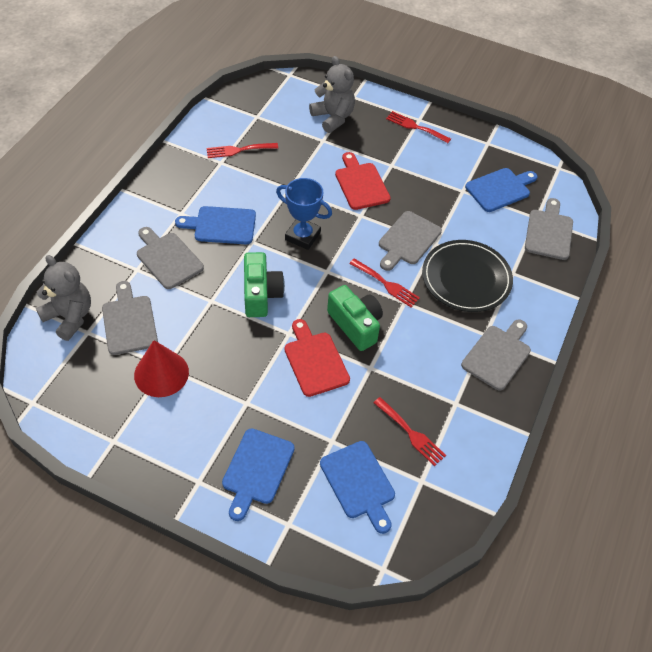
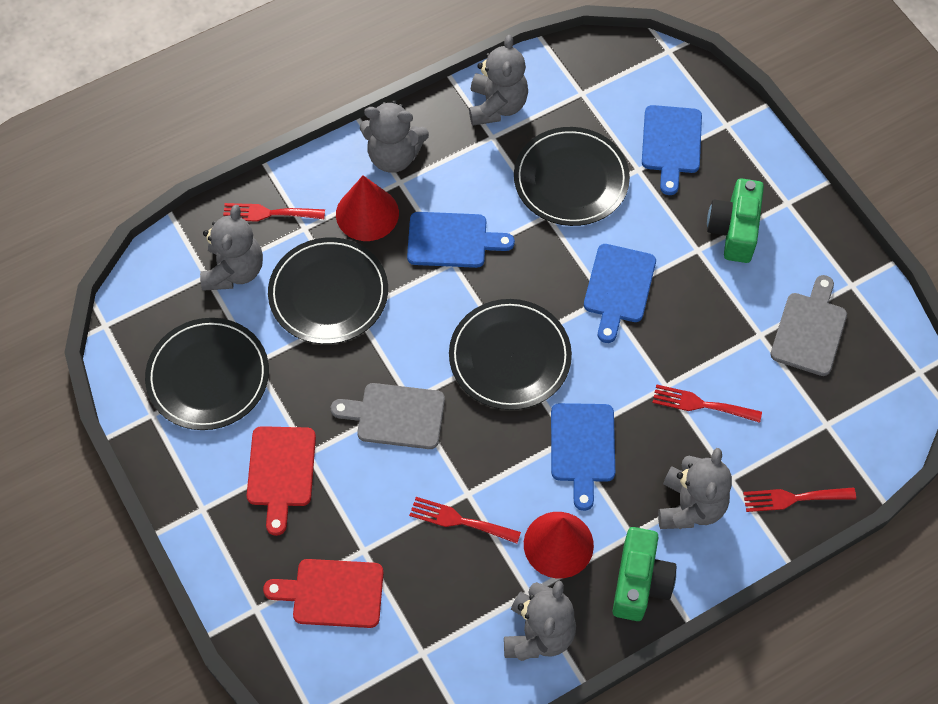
black plate: 1 -> 4
blue trophy: 1 -> 0
grey cutting board: 5 -> 2
grey teddy bear: 2 -> 5
red cone: 1 -> 2

